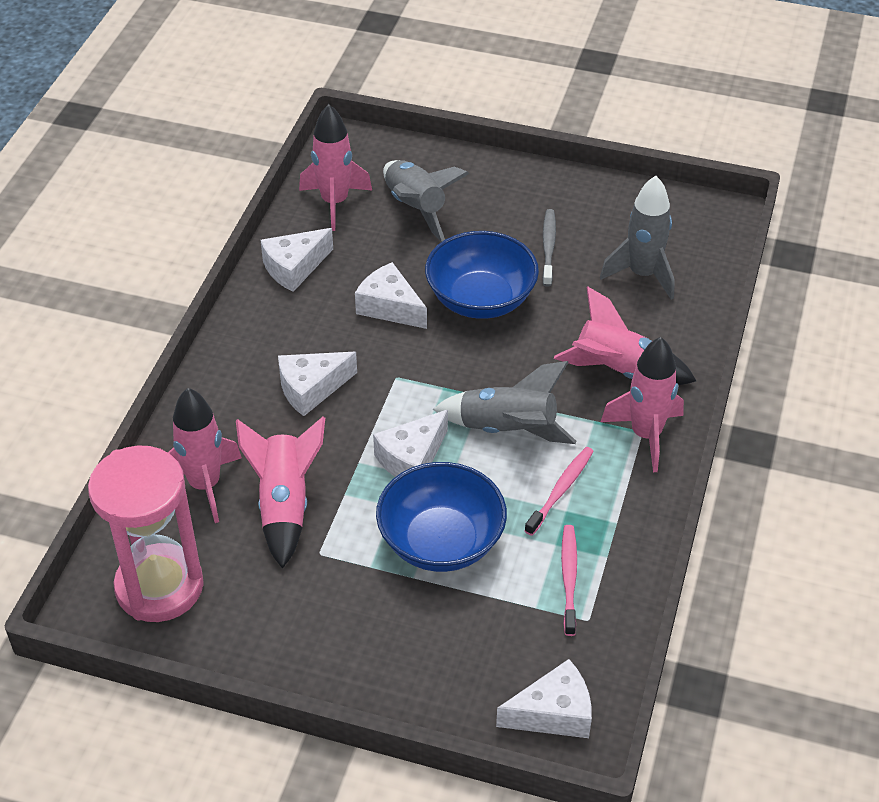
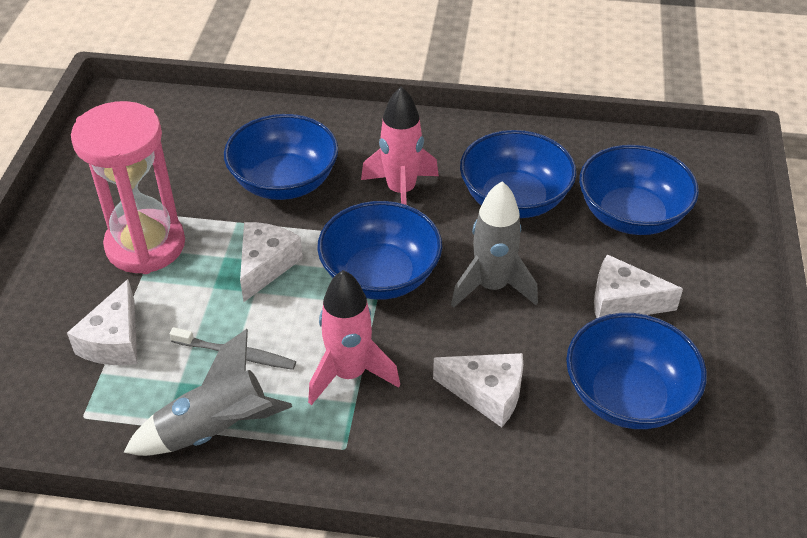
blue bowl: 2 -> 5
grey rocket: 3 -> 2
pink rocket: 5 -> 2
pink toothbrush: 2 -> 0
white cheese: 5 -> 4

